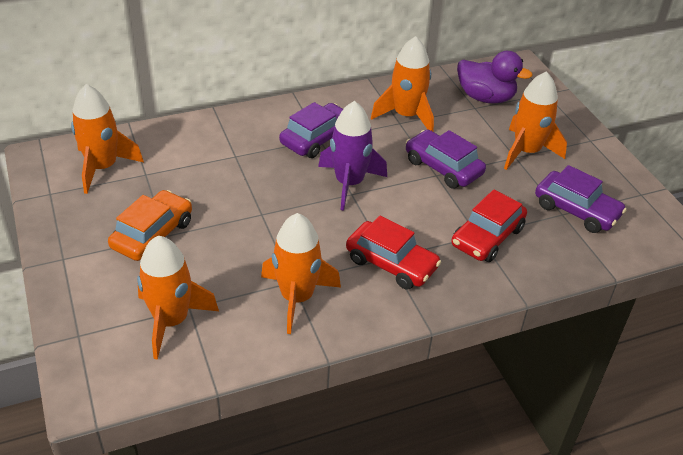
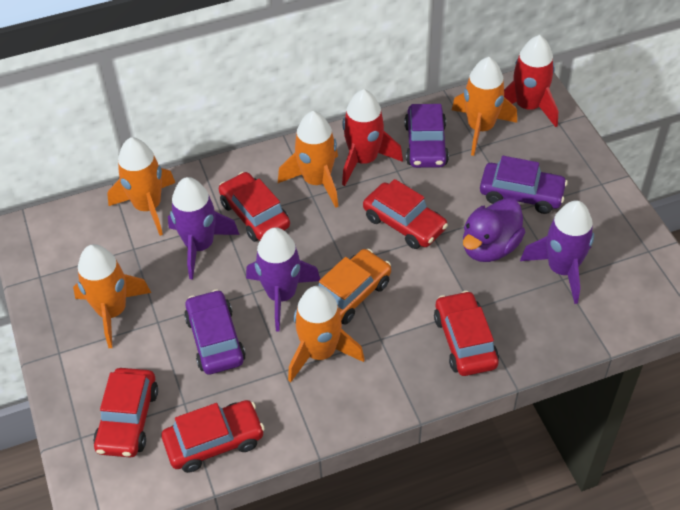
purple rocket: 1 -> 3
red car: 2 -> 5
red rocket: 0 -> 2

